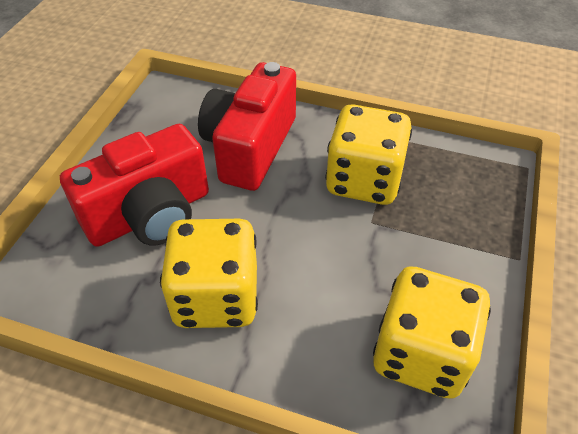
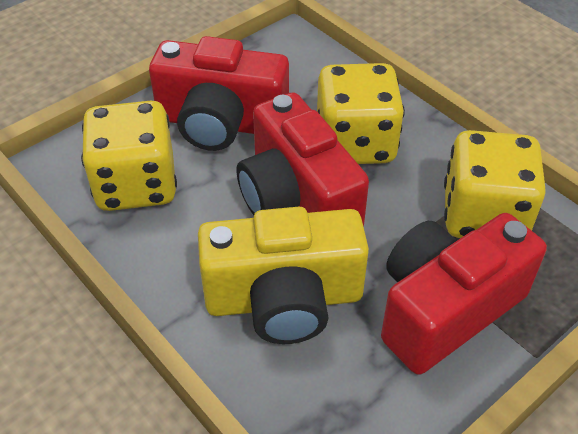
red camera: 2 -> 3
yellow camera: 0 -> 1

